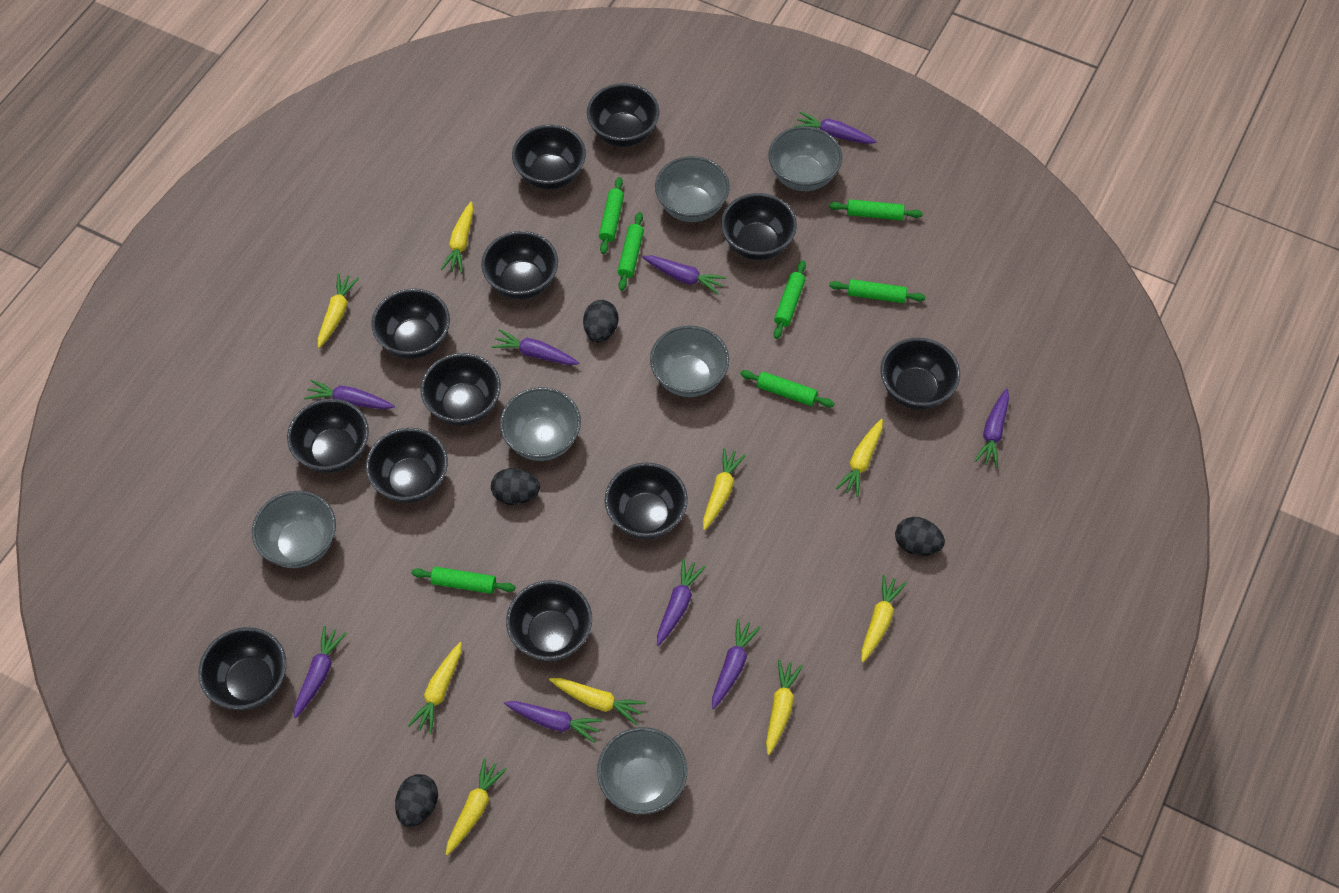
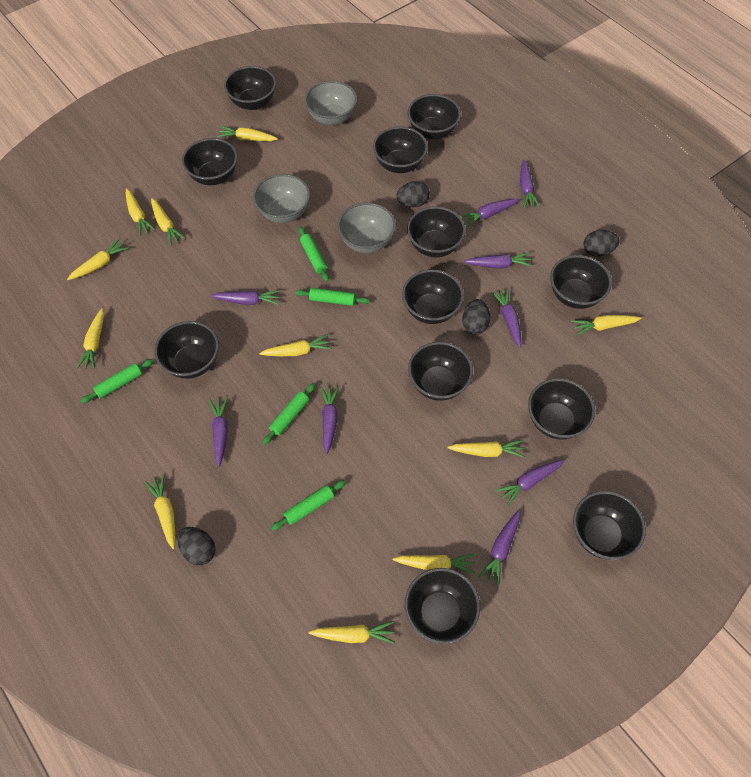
green rolling pin: 7 -> 5
grey bowl: 6 -> 3
yellow carrot: 9 -> 11

